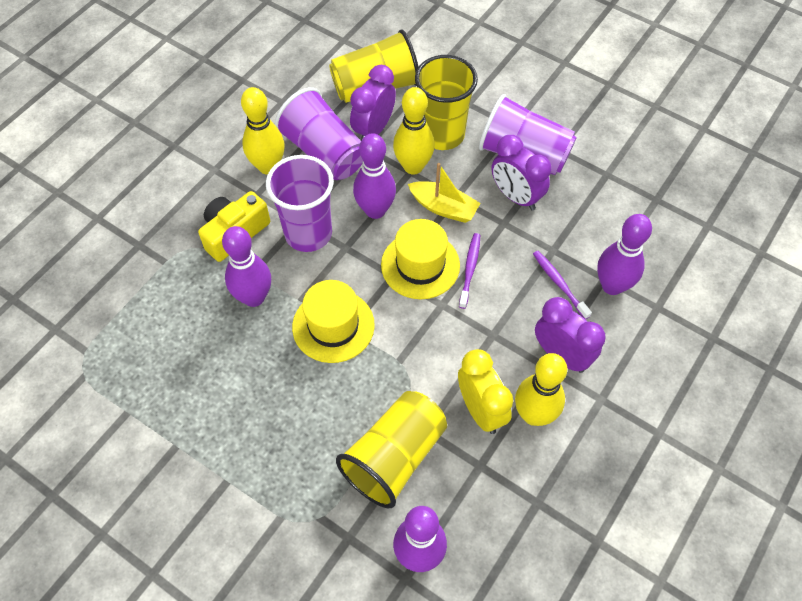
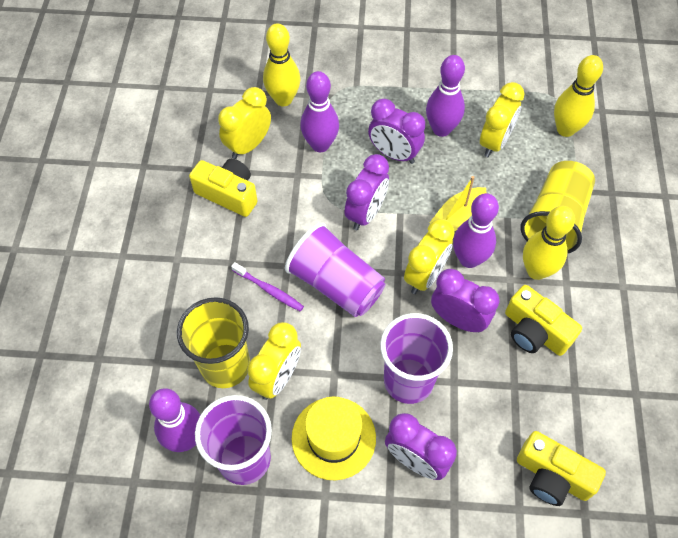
purple clock: 3 -> 4
purple toothbrush: 2 -> 1
yellow camera: 1 -> 3
yellow clock: 1 -> 4
yellow cup: 3 -> 2
yellow hat: 2 -> 1

